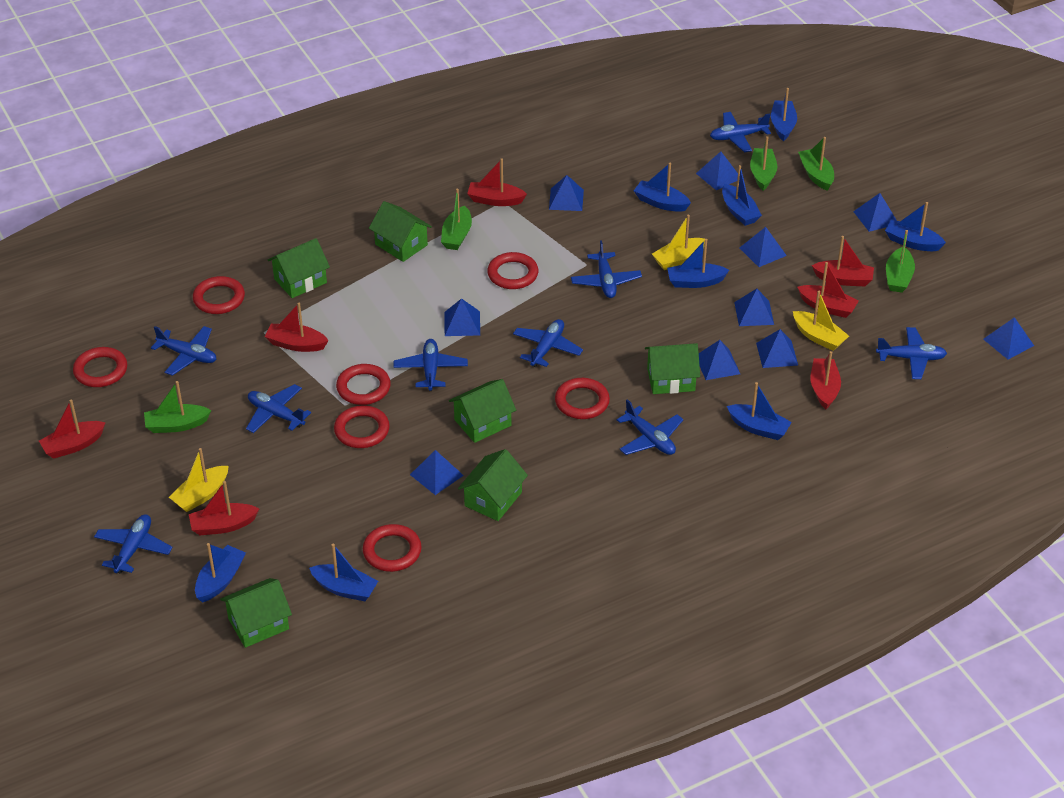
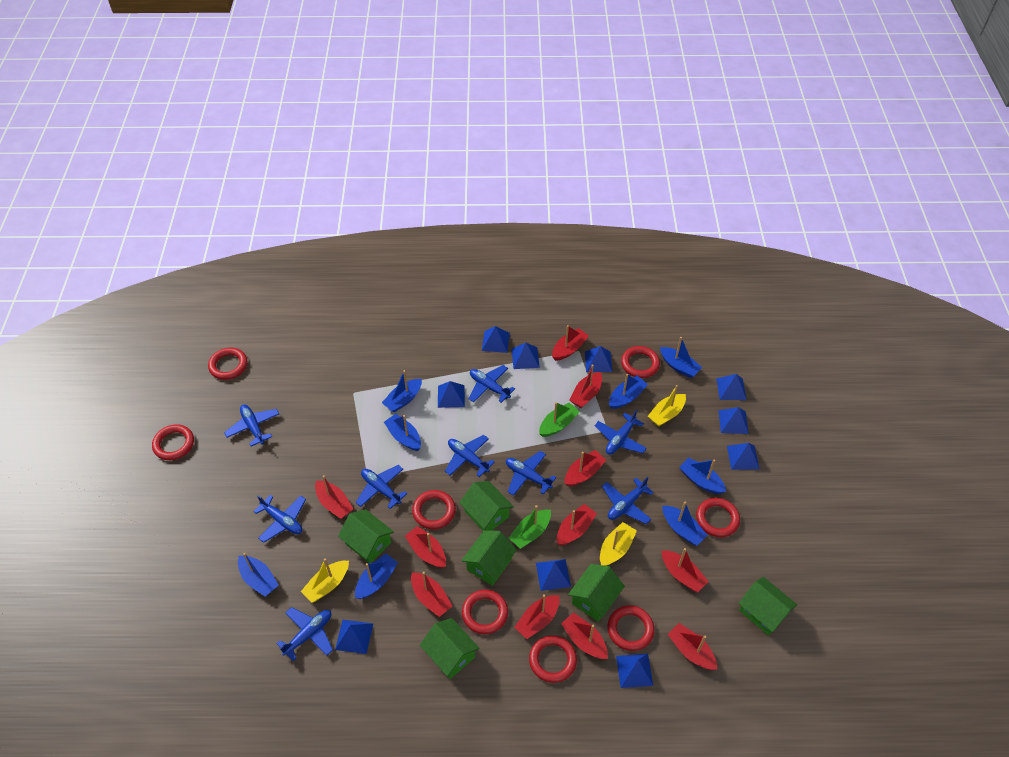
green boat: 5 -> 2
red boat: 7 -> 11
red ring: 7 -> 8

